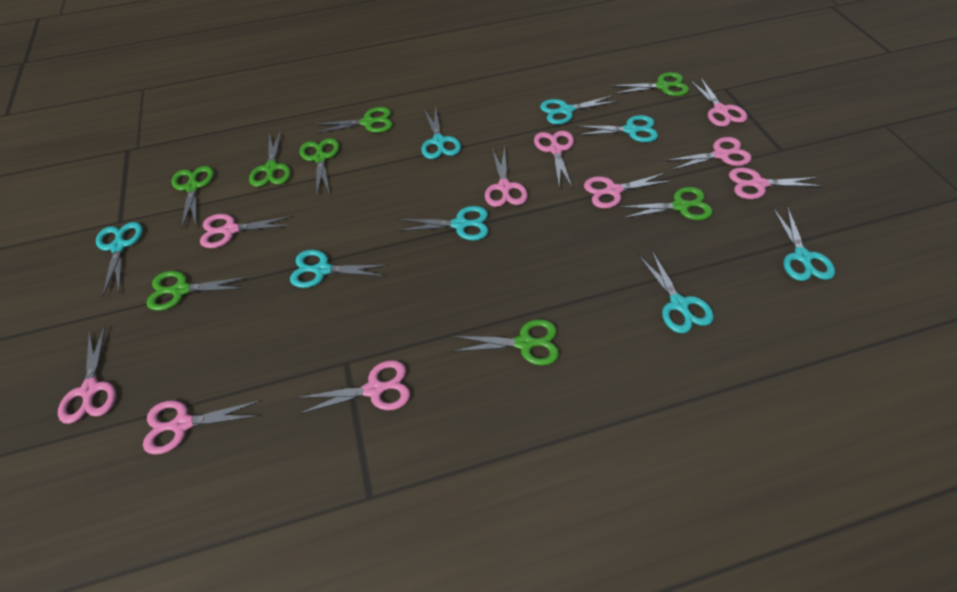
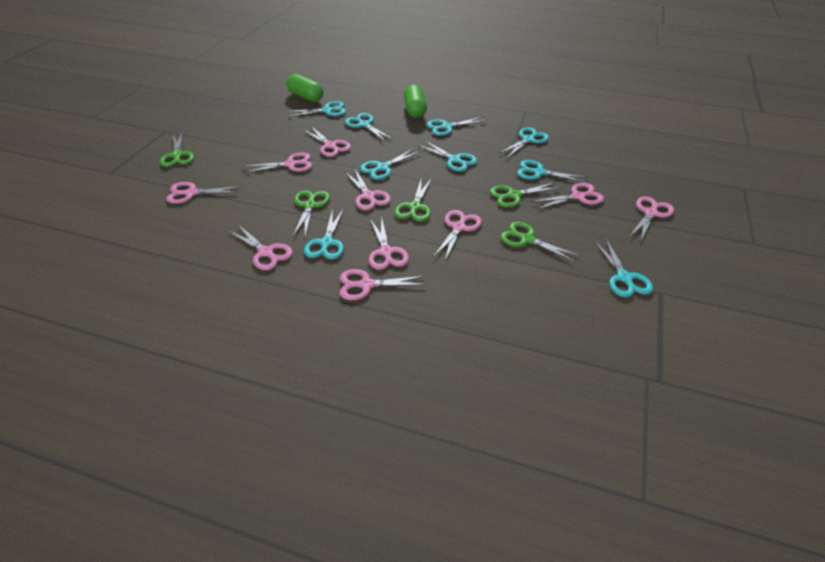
green capsule: 0 -> 2
green scissors: 8 -> 5
turquoise scissors: 8 -> 9

